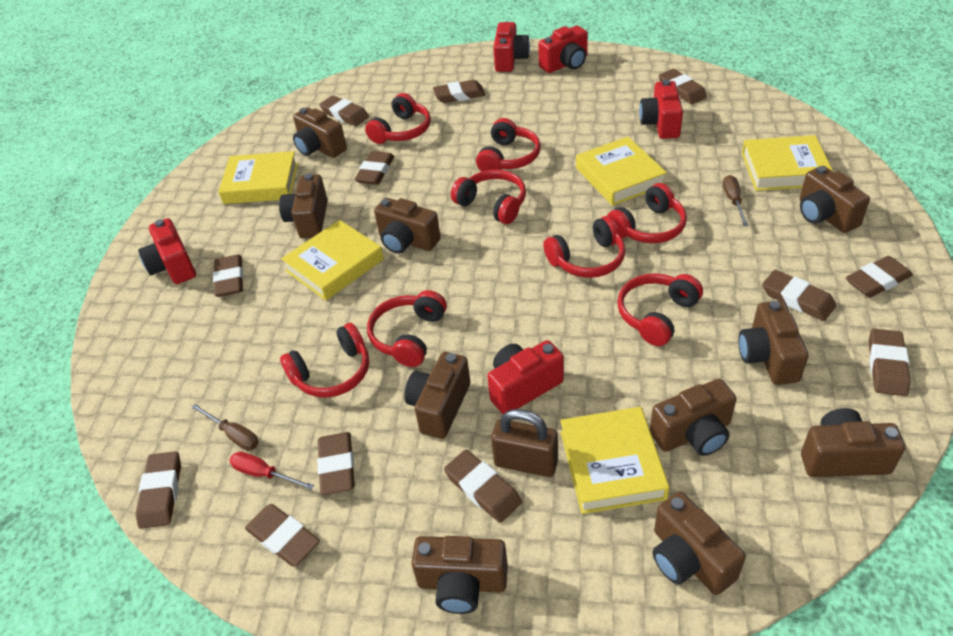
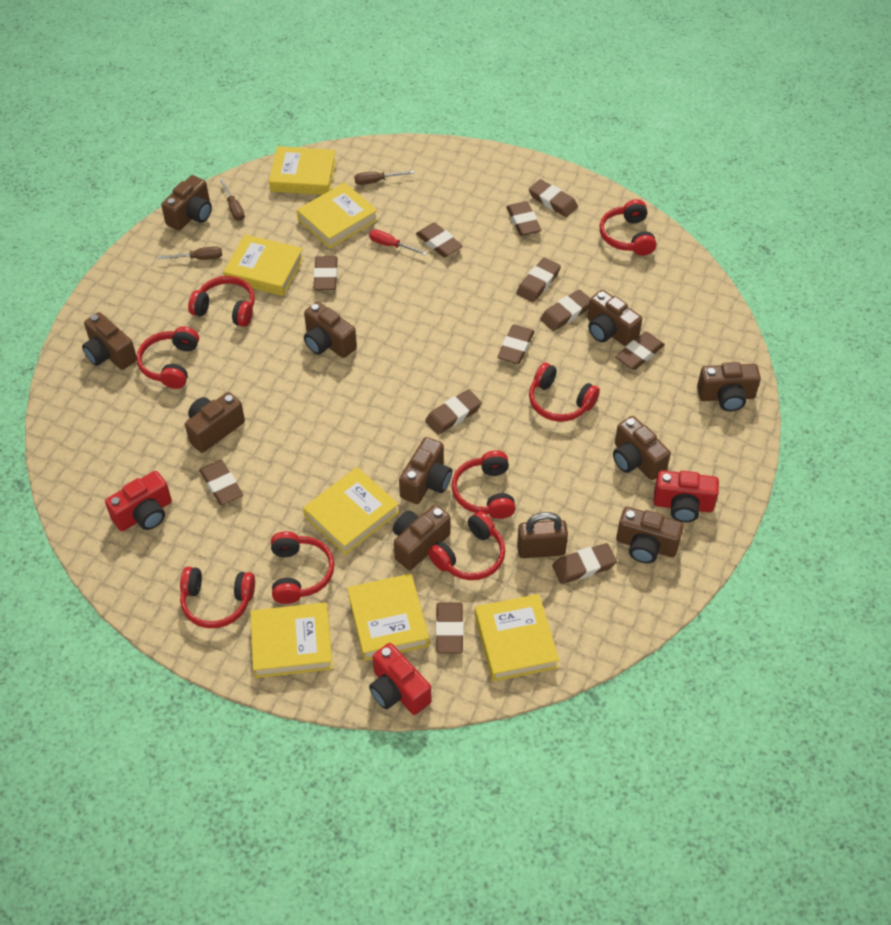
brown screwdriver: 2 -> 3
red camera: 5 -> 3
yellow book: 5 -> 7

